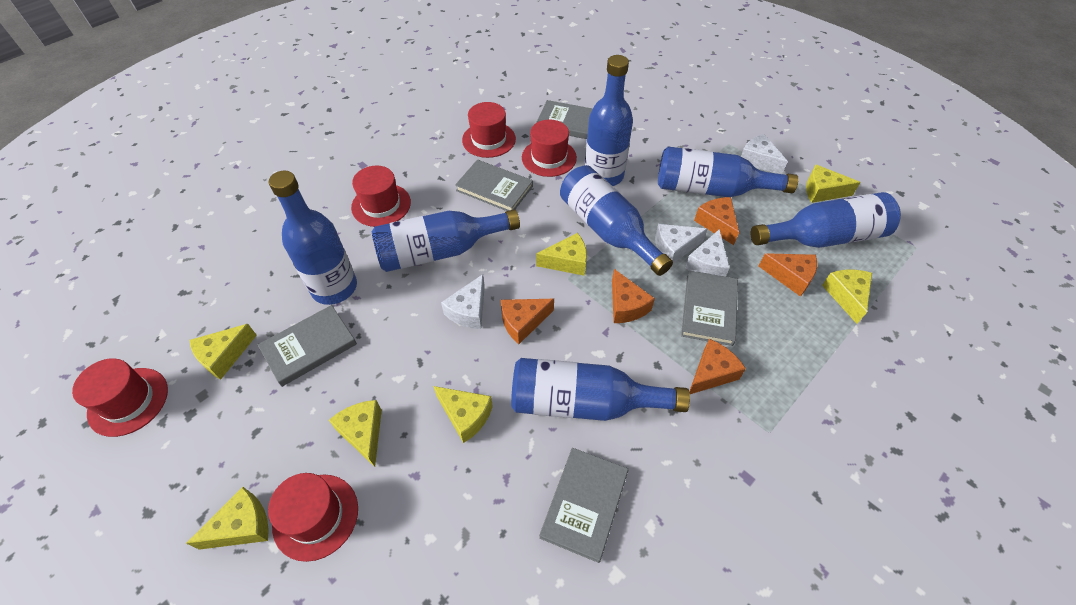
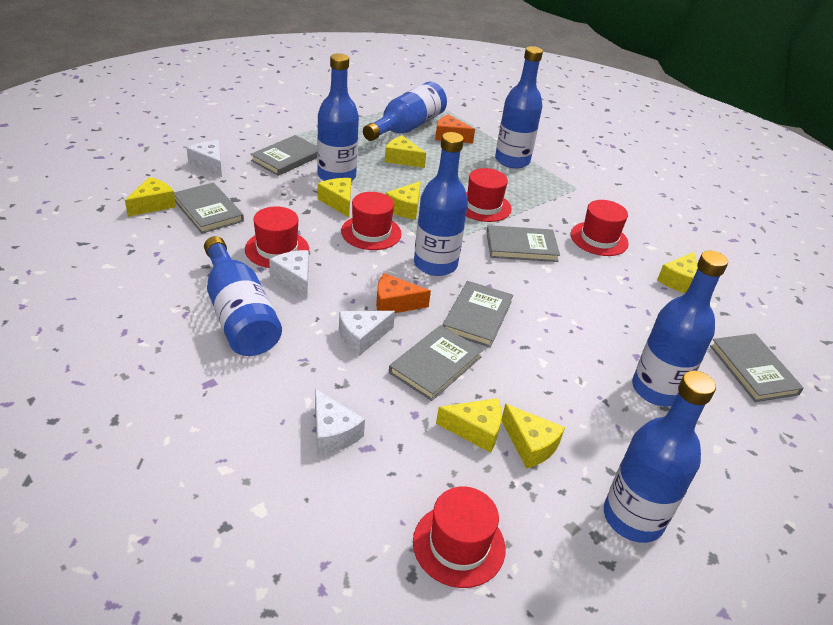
grey book: 5 -> 6
orange cheese: 5 -> 2

